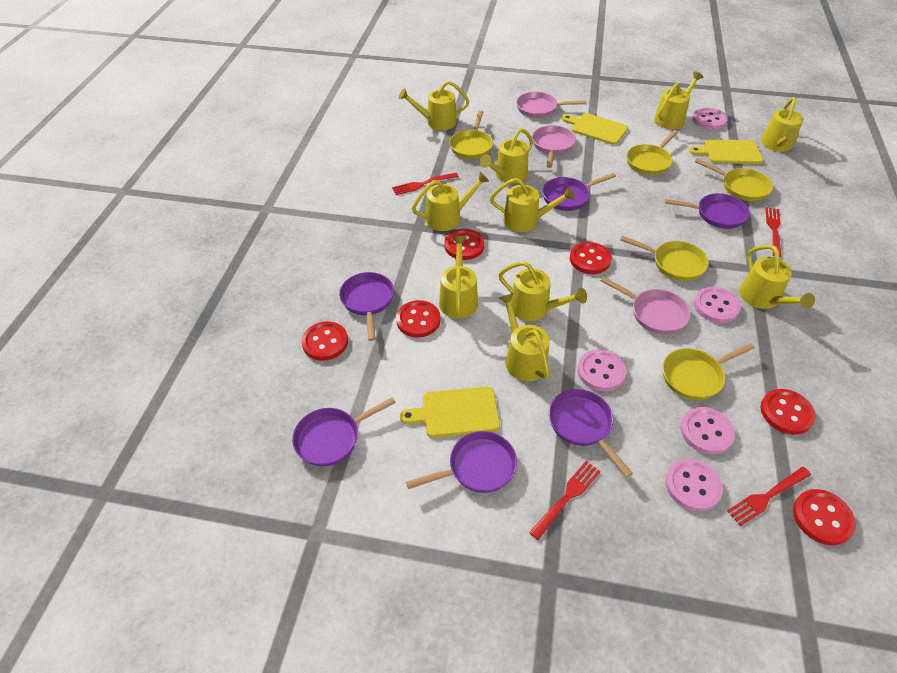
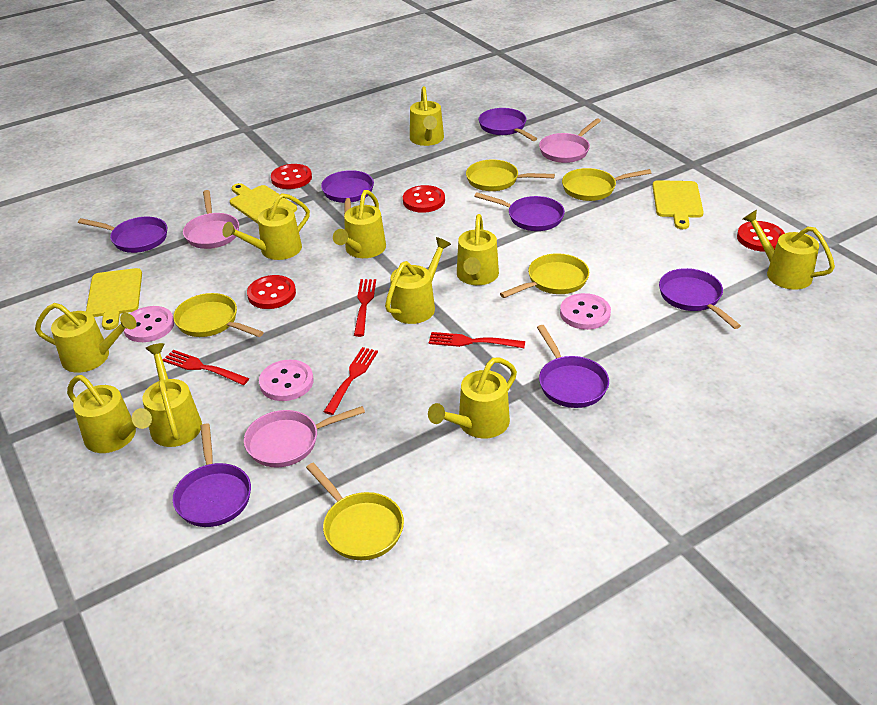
pink button: 5 -> 3
purple pan: 6 -> 7
red button: 6 -> 4

